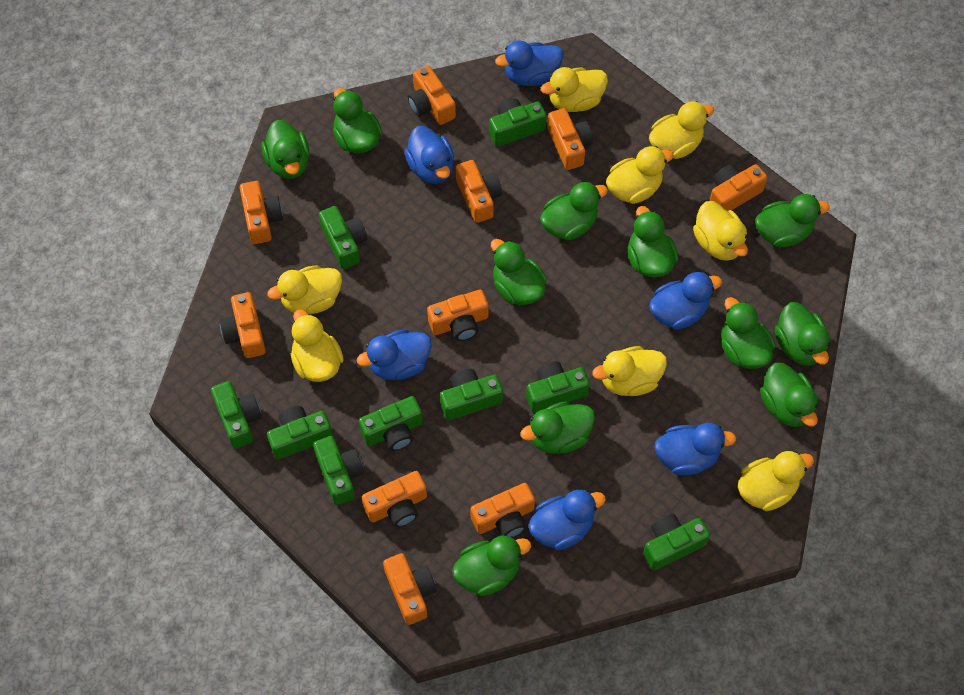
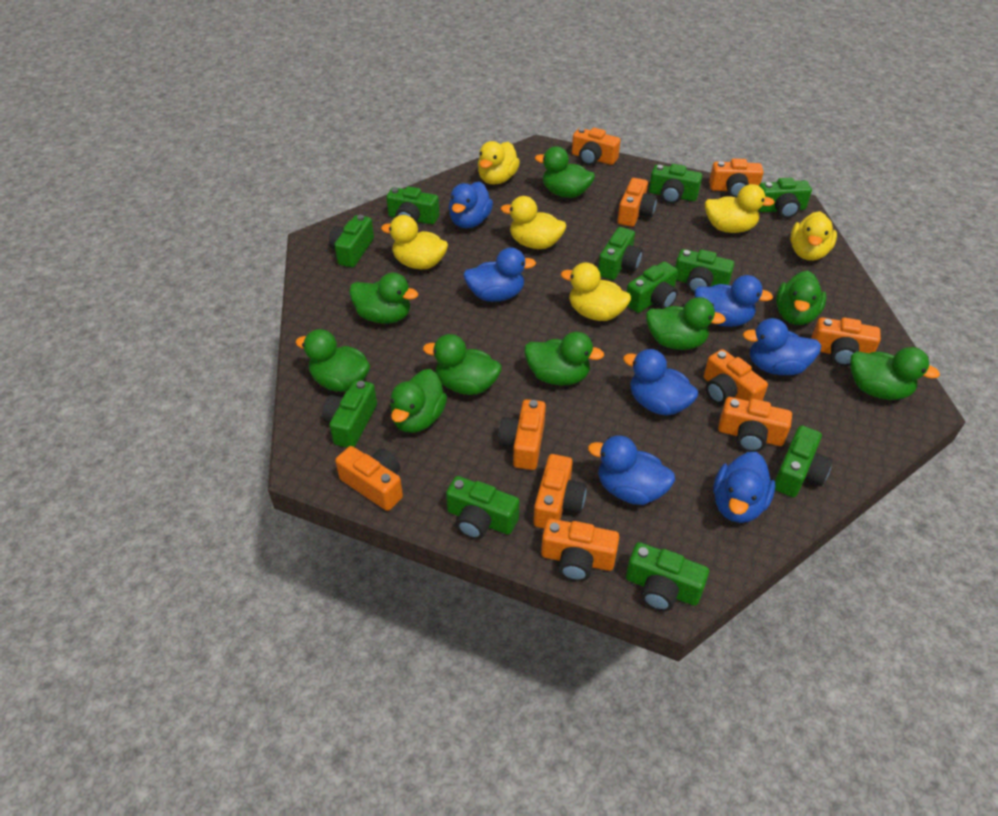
blue duck: 6 -> 7
green camera: 9 -> 11
green duck: 11 -> 9
yellow duck: 8 -> 6

